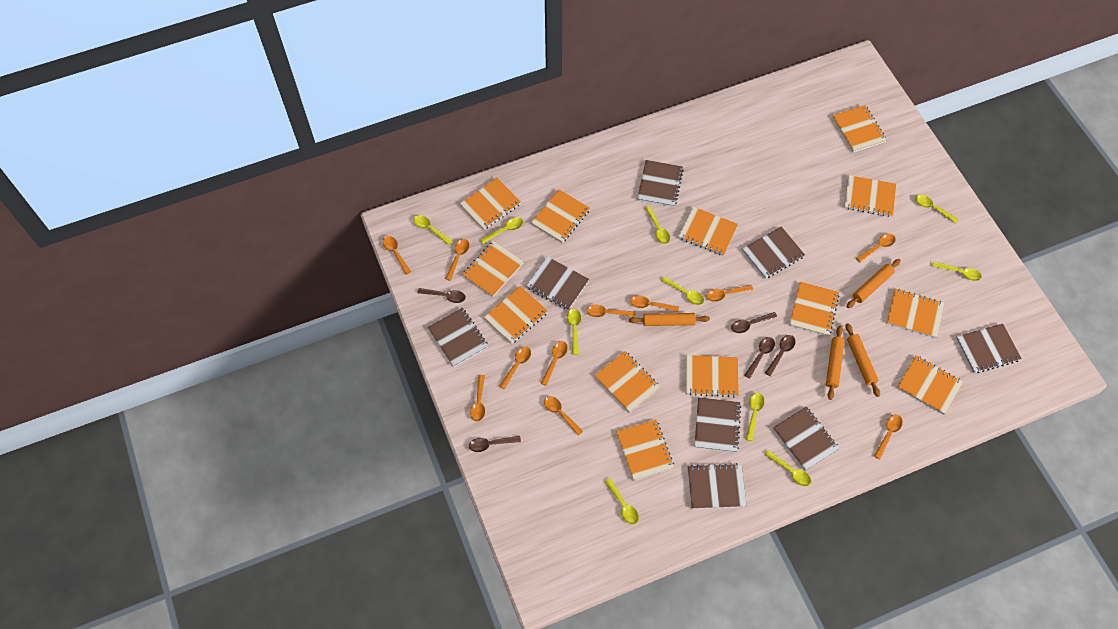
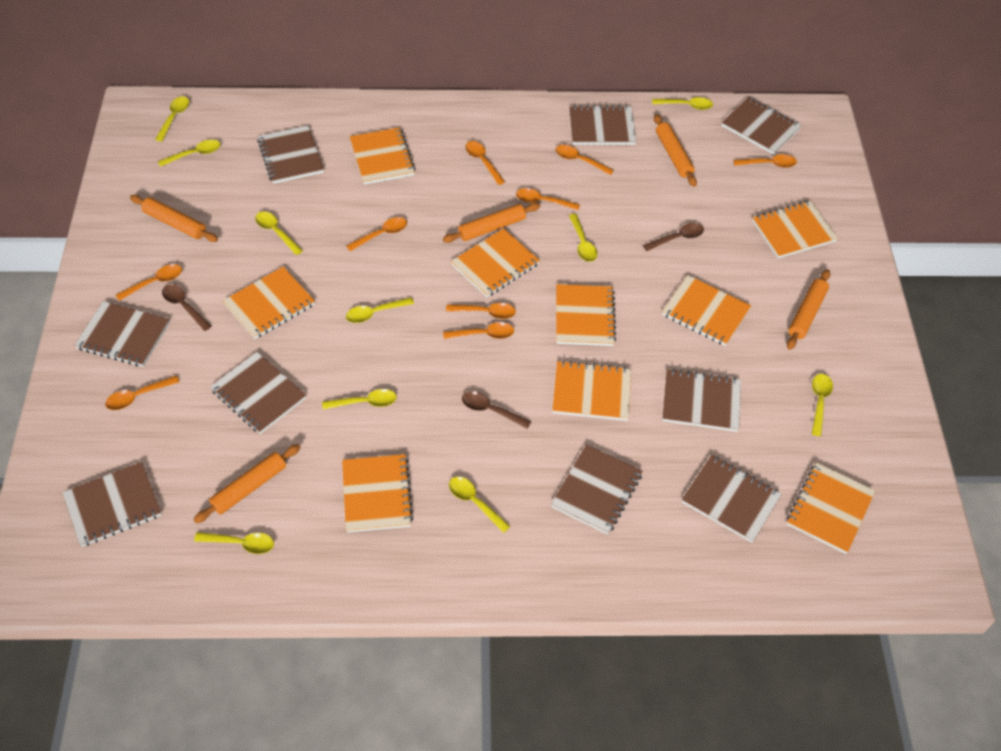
brown notebook: 8 -> 9
brown spoon: 5 -> 3
orange notebook: 13 -> 9
orange rolling pin: 4 -> 5
orange spoon: 11 -> 9

